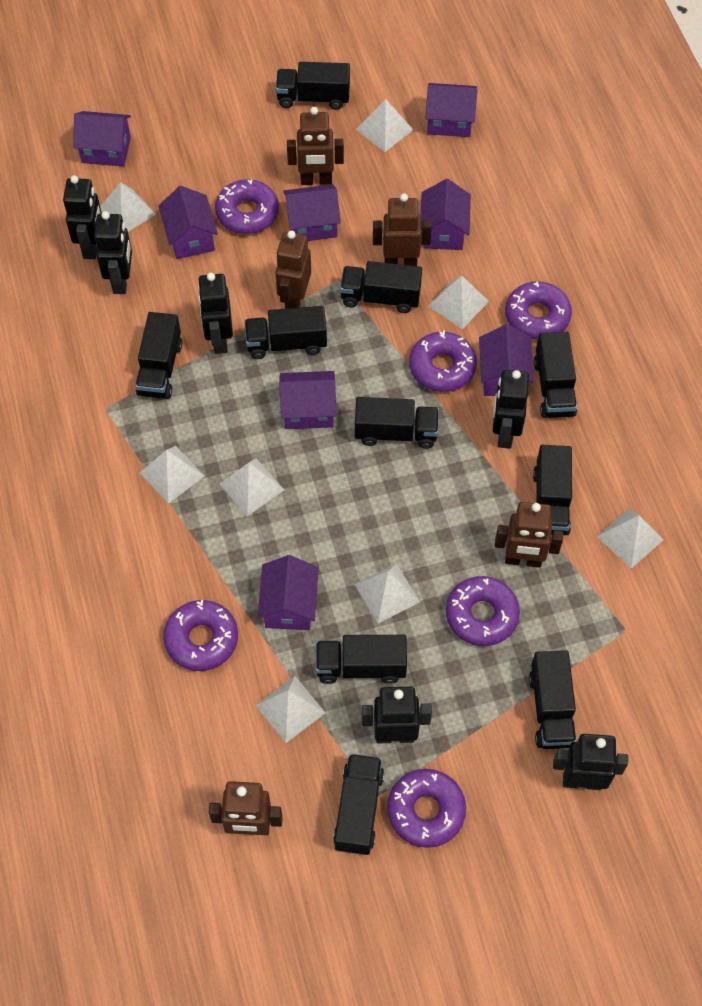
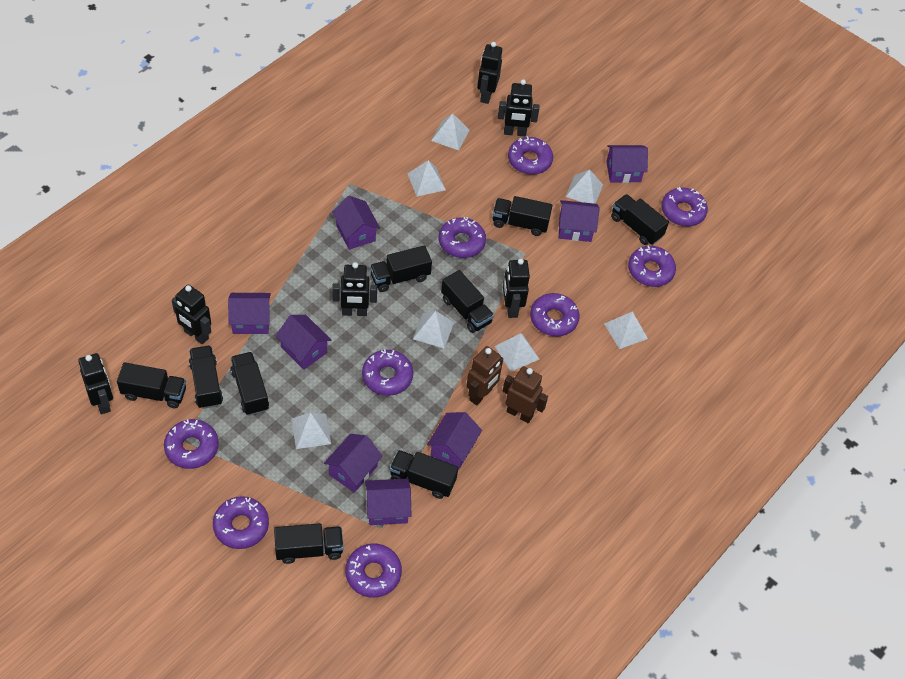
black truck: 10 -> 9
brown robot: 5 -> 2
purple donut: 6 -> 9
white pyramid: 8 -> 7

